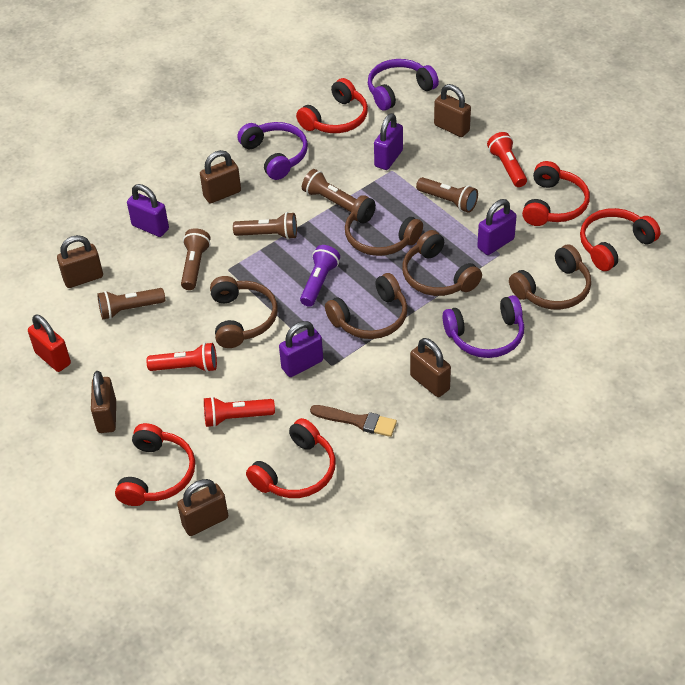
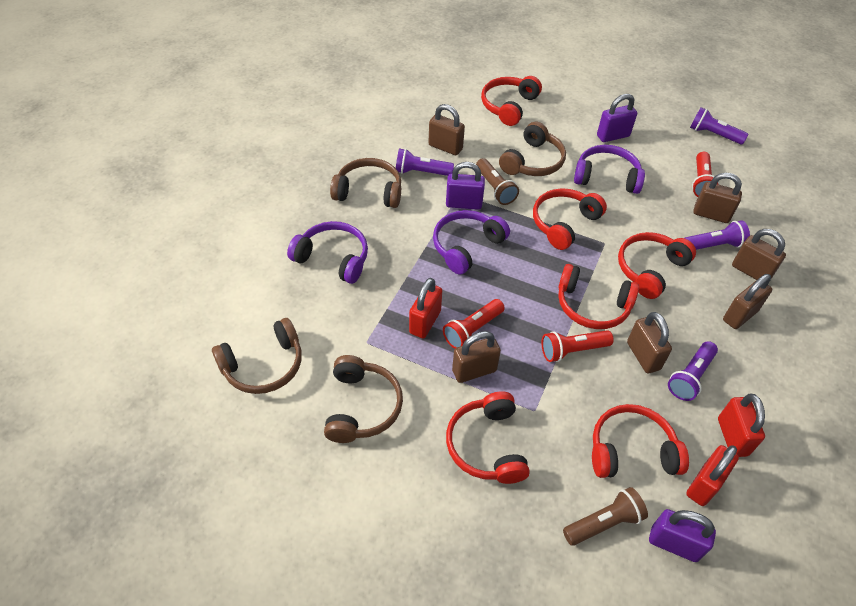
brown brush: 1 -> 0
brown flashlight: 5 -> 2
brown headphones: 5 -> 4
purple flashlight: 1 -> 4
purple padlock: 4 -> 3
red headphones: 5 -> 6
red padlock: 1 -> 3

